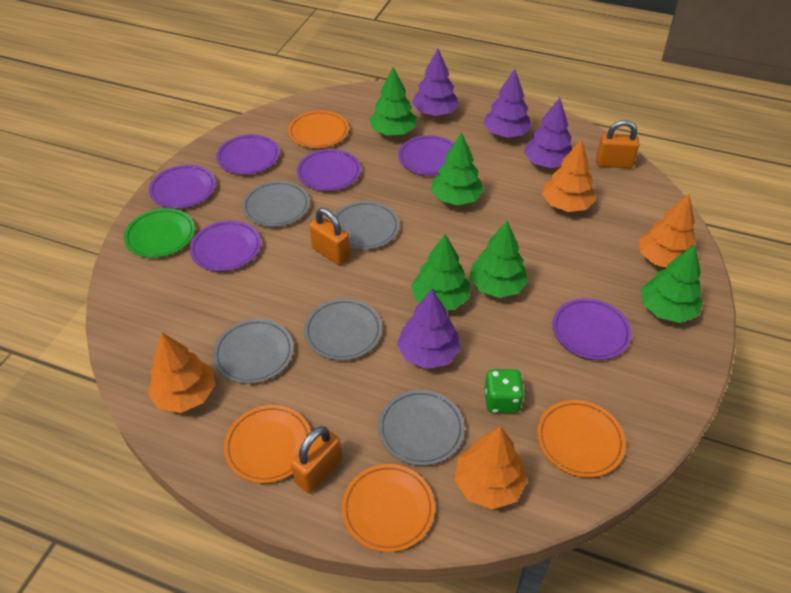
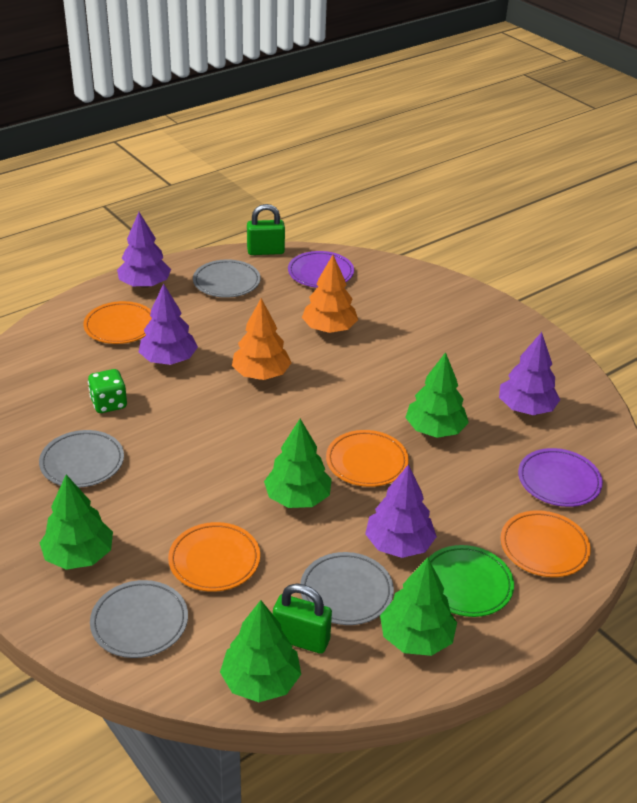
green padlock: 0 -> 2
grey plate: 5 -> 4
orange padlock: 3 -> 0
orange tree: 4 -> 2
purple plate: 6 -> 2

